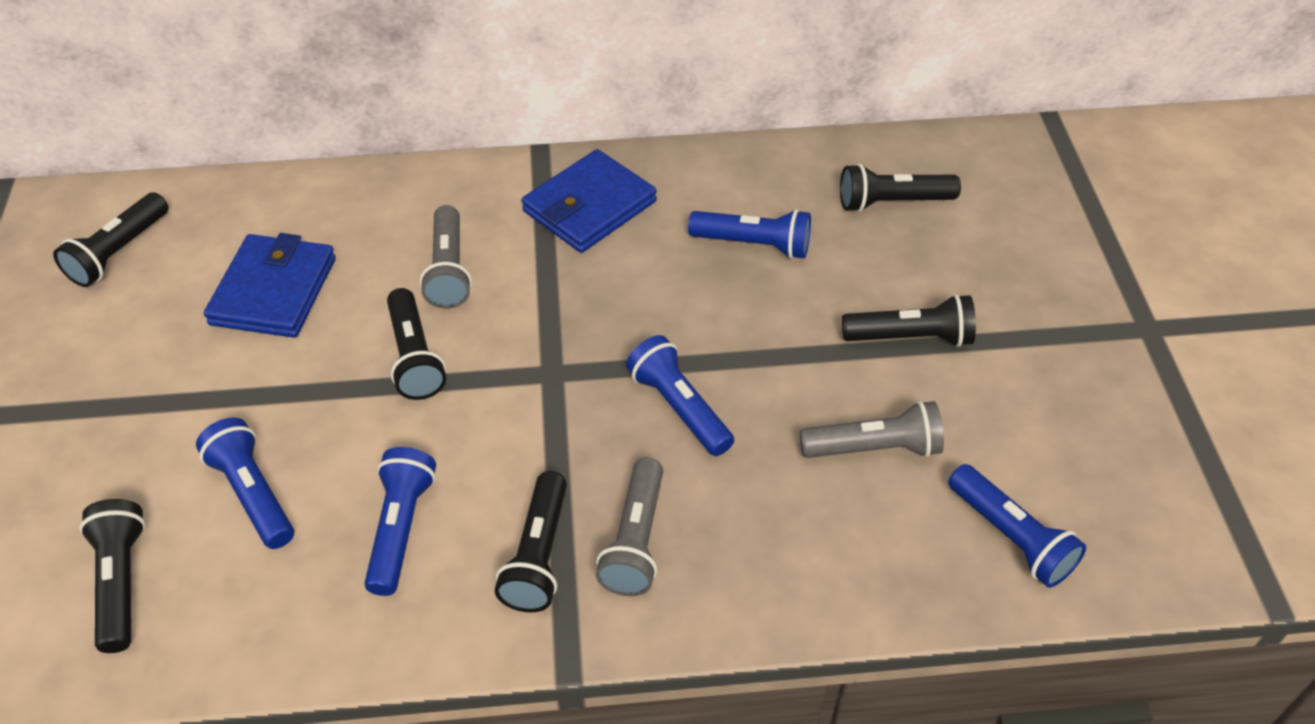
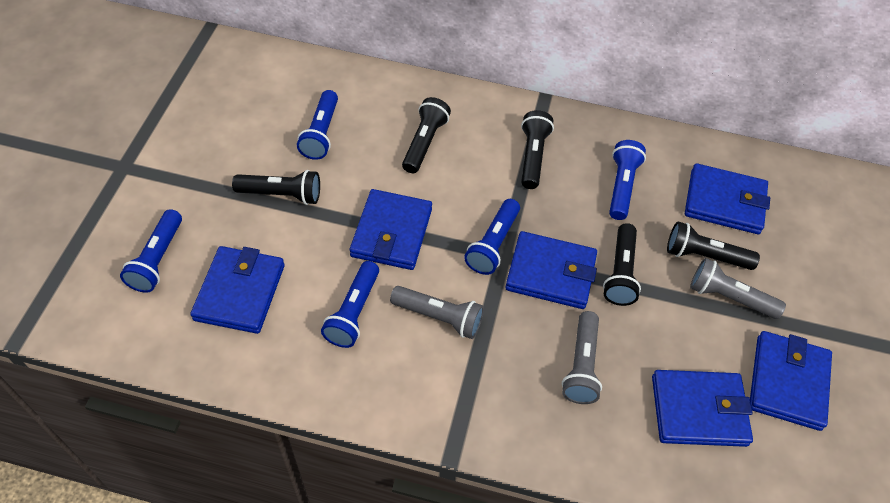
black flashlight: 6 -> 5
blue wallet: 2 -> 6

